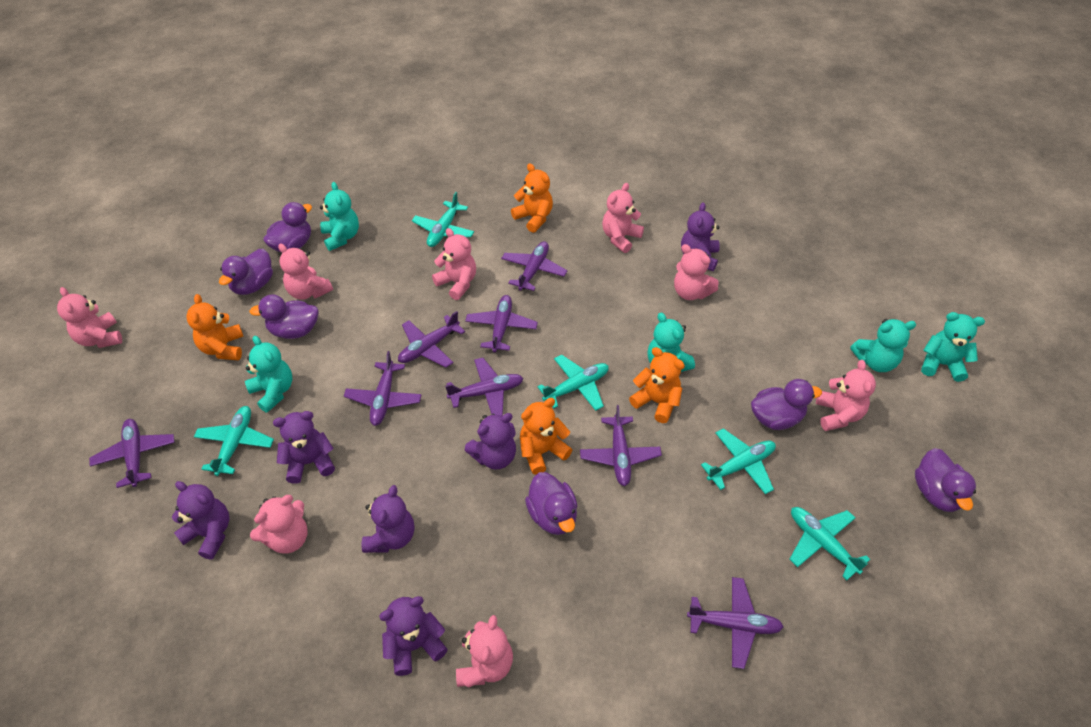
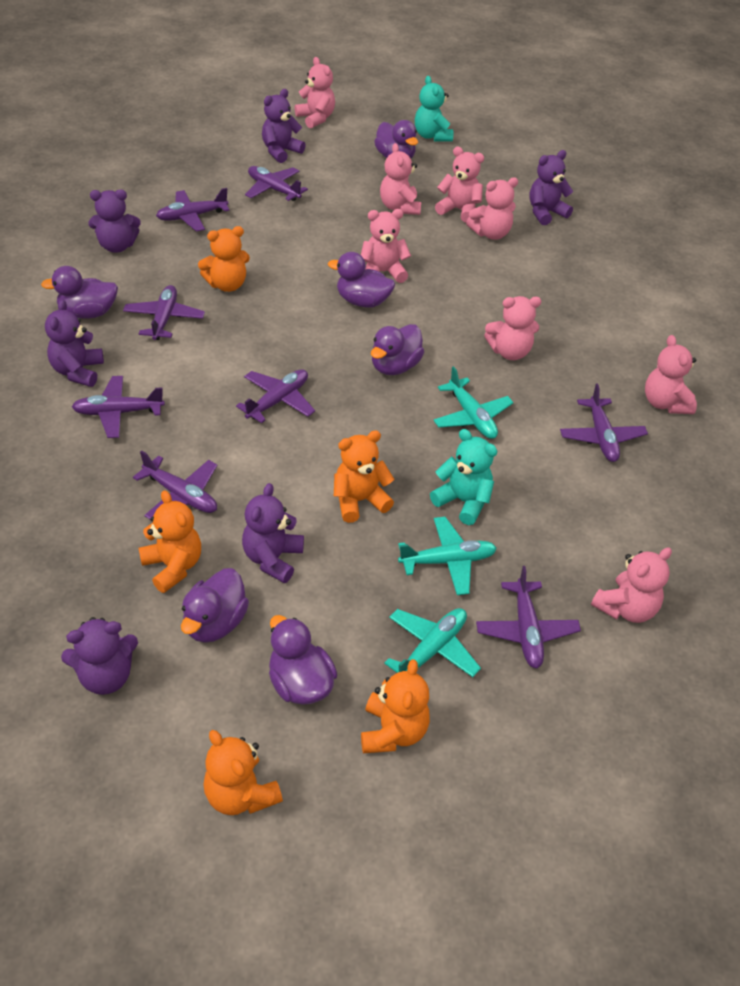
orange teddy bear: 4 -> 5
turquoise plane: 5 -> 3
turquoise teddy bear: 5 -> 2

